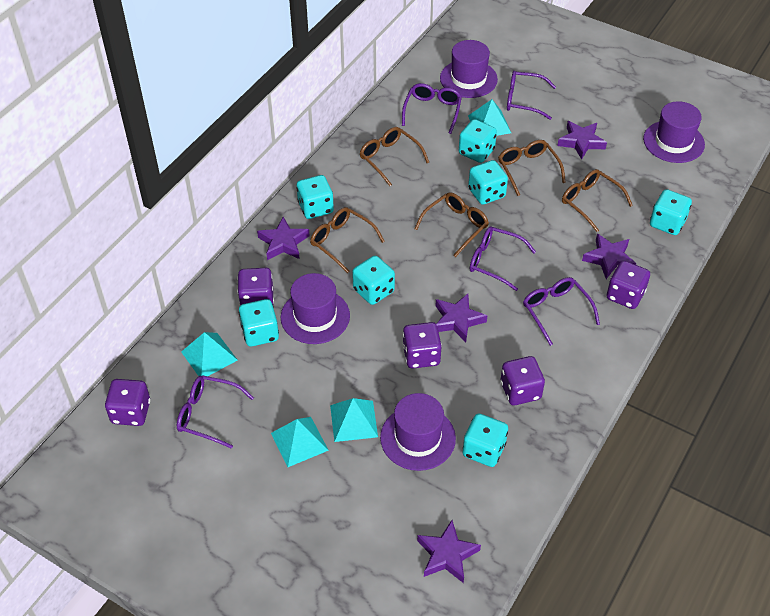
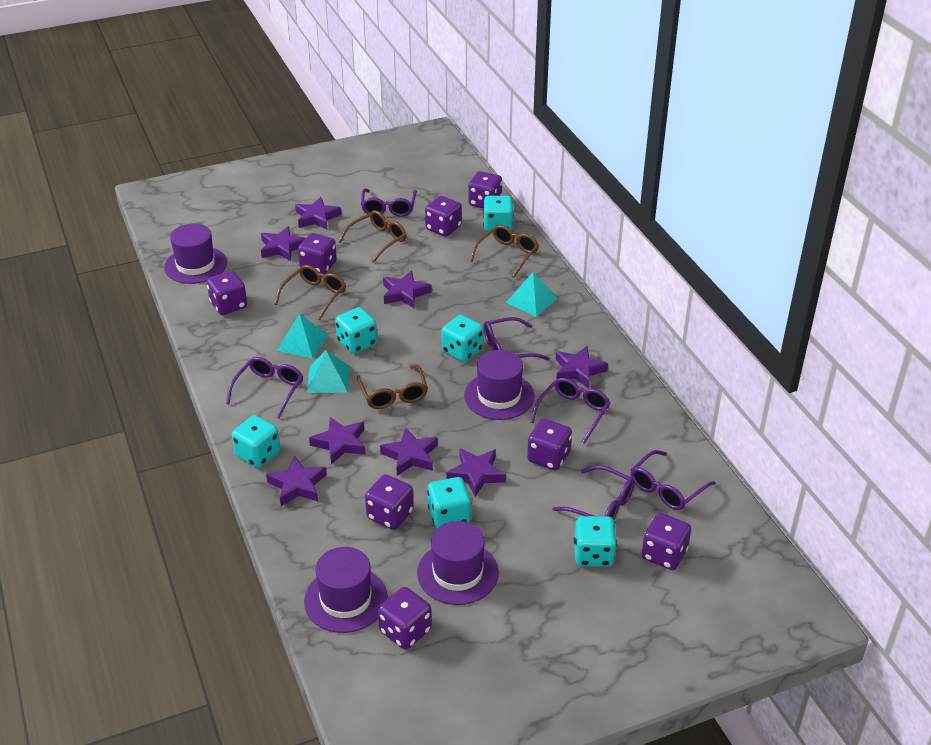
brown glasses: 5 -> 4
purple dice: 5 -> 8
purple glasses: 5 -> 6
purple star: 5 -> 8
turquoise dice: 7 -> 6
turquoise pyramid: 4 -> 3

